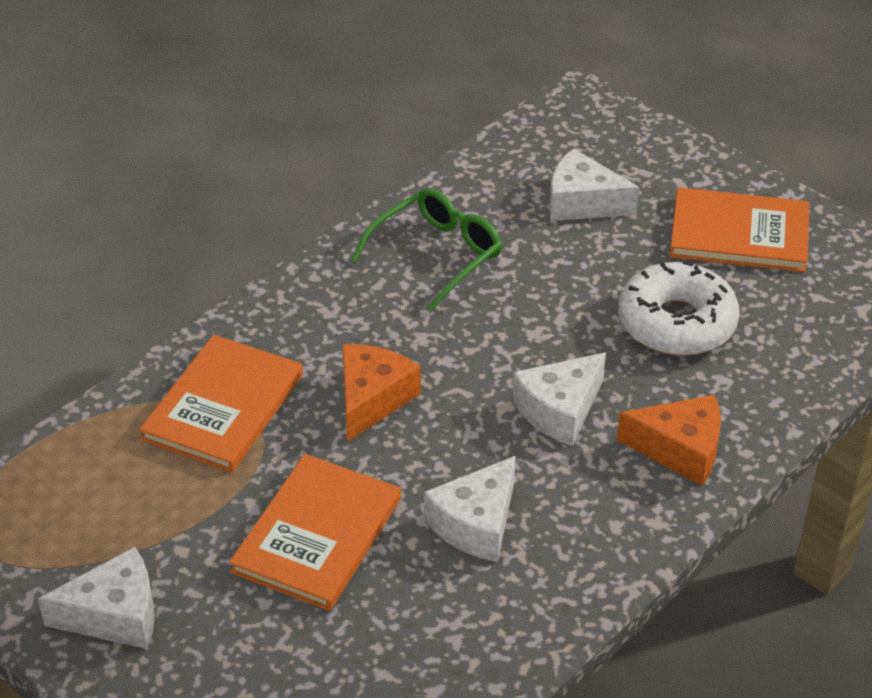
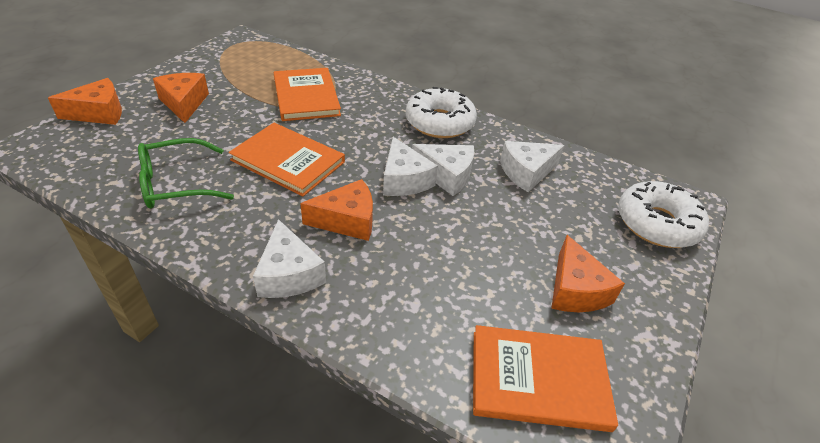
orange cheese: 2 -> 4
white donut: 1 -> 2

